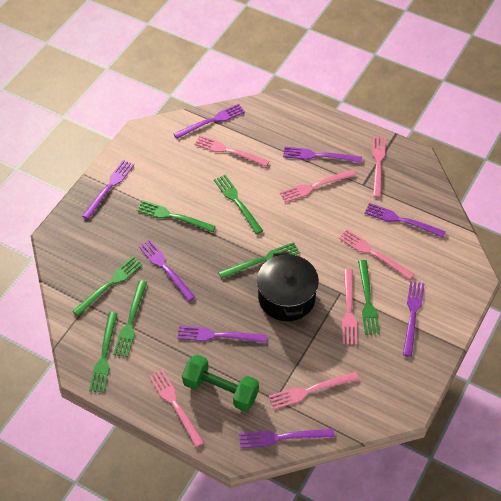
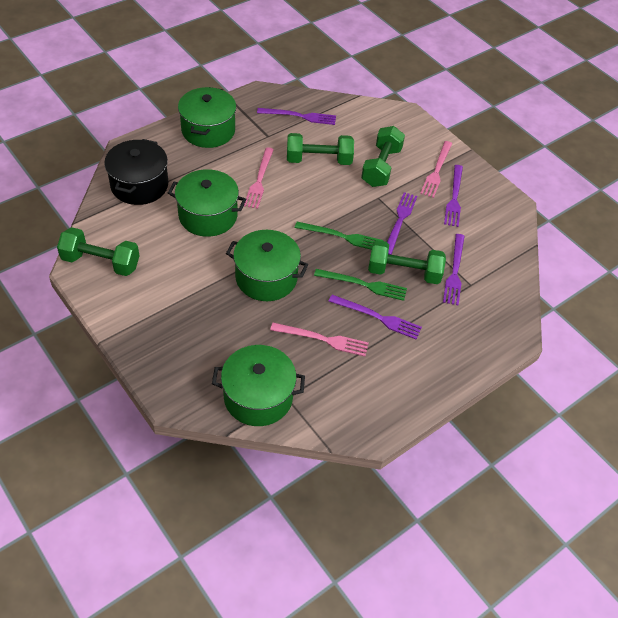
green dumbbell: 1 -> 4
green fork: 7 -> 2
green pot: 0 -> 4
pink fork: 7 -> 3
purple fork: 8 -> 5

